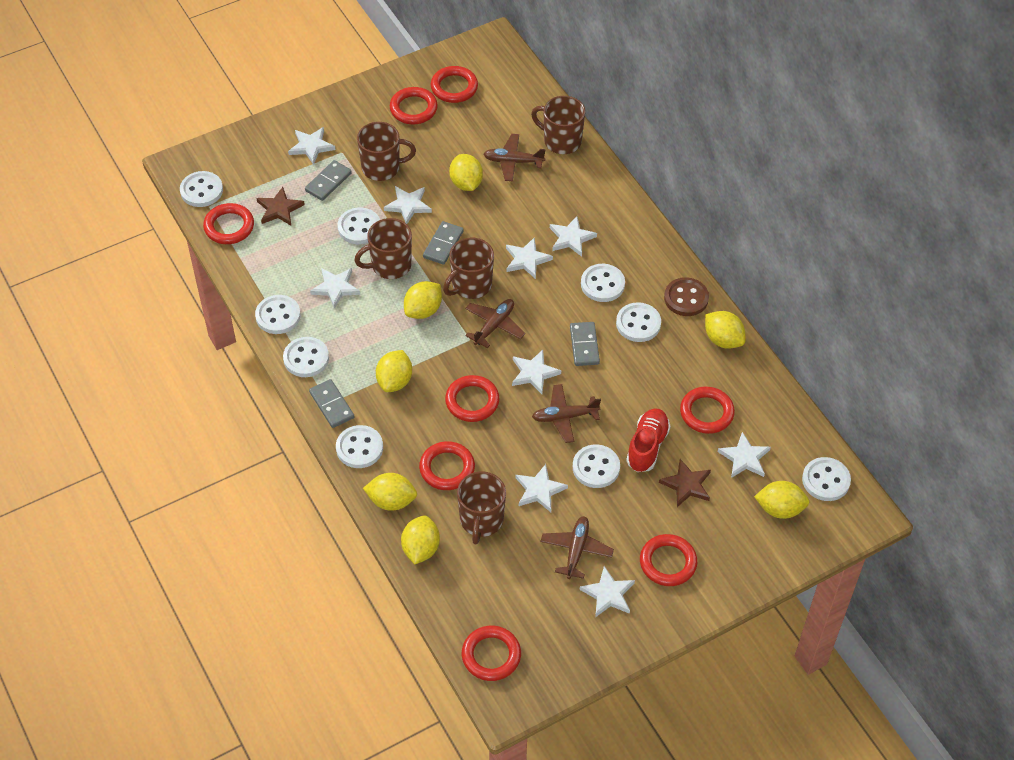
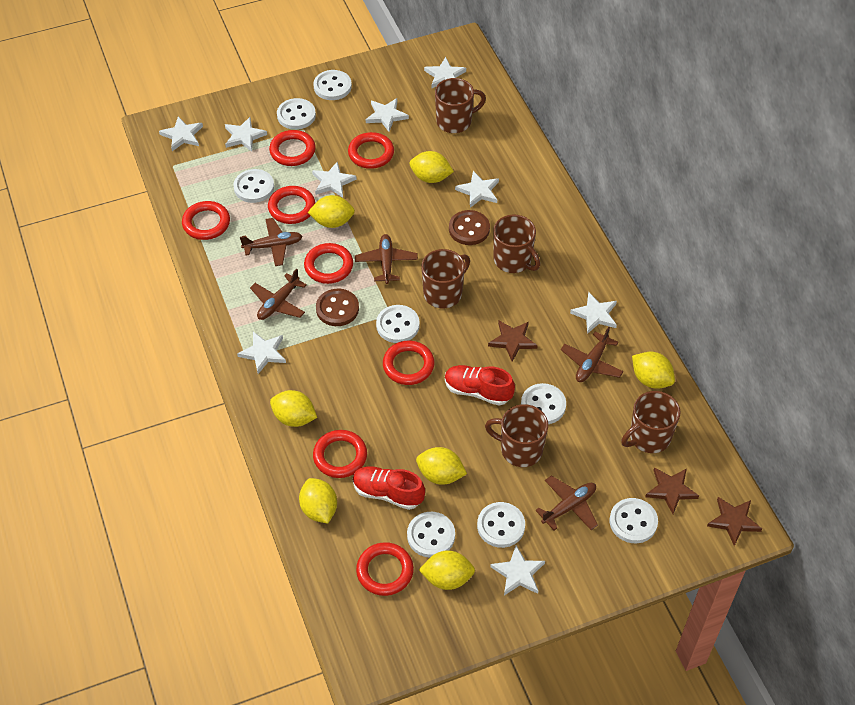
brown button: 1 -> 2
brown plane: 4 -> 5
brown star: 2 -> 3
grey domino: 4 -> 0
red shoe: 1 -> 2
white button: 9 -> 8

